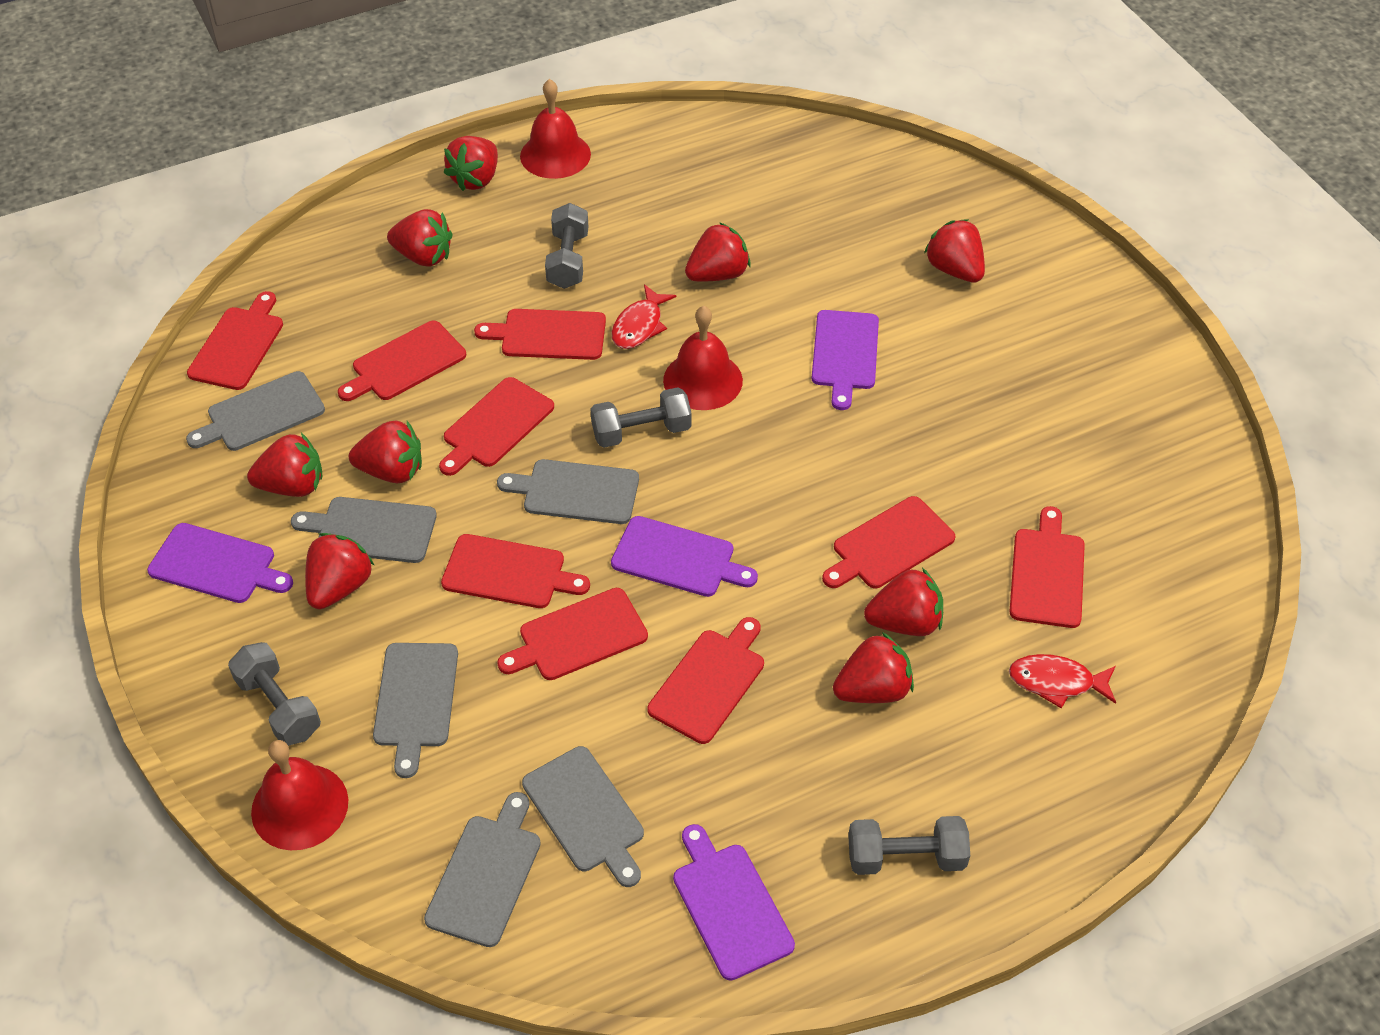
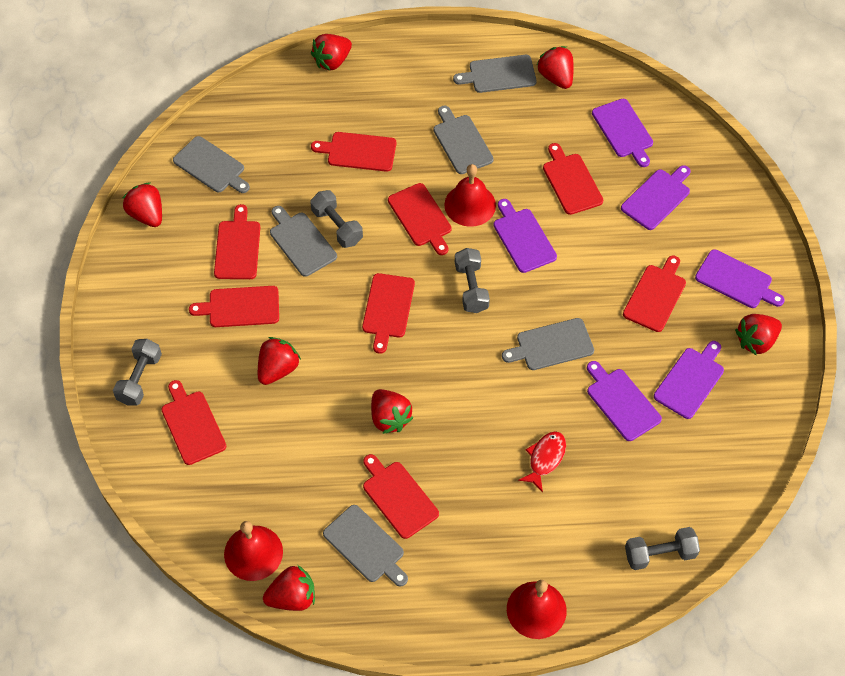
purple cutting board: 4 -> 6
red fish: 2 -> 1
red strawberry: 9 -> 7

